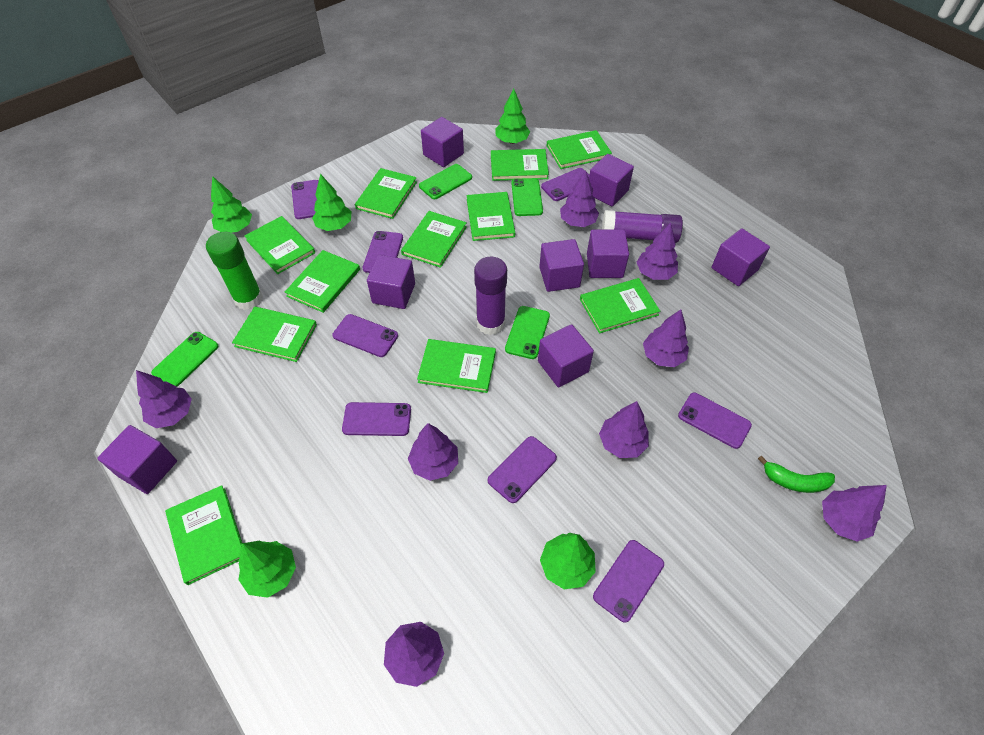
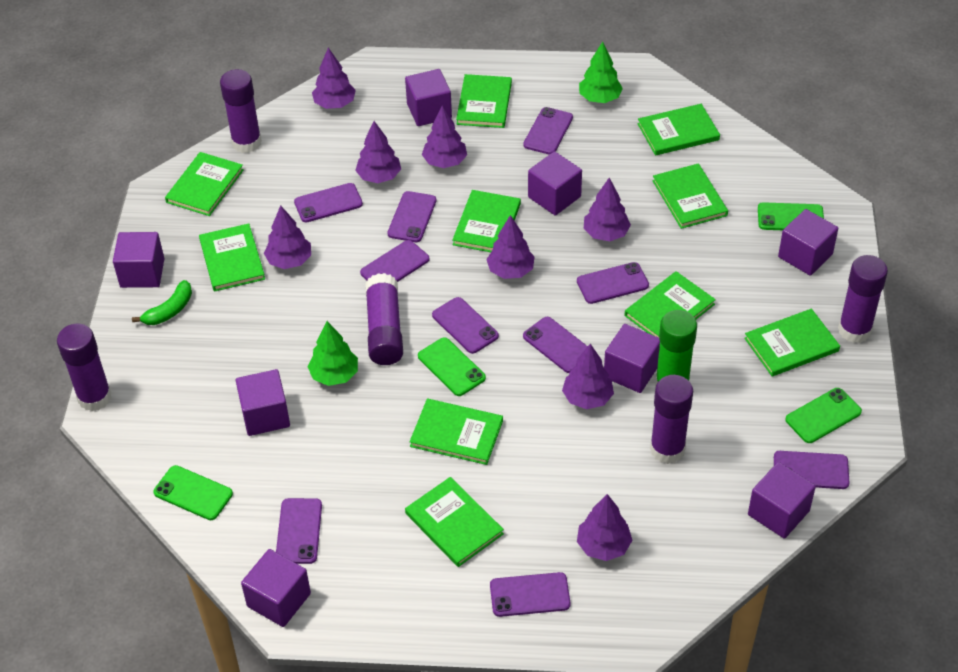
green book: 11 -> 10
green tree: 5 -> 2
purple glue stick: 2 -> 5
purple phone: 8 -> 10

